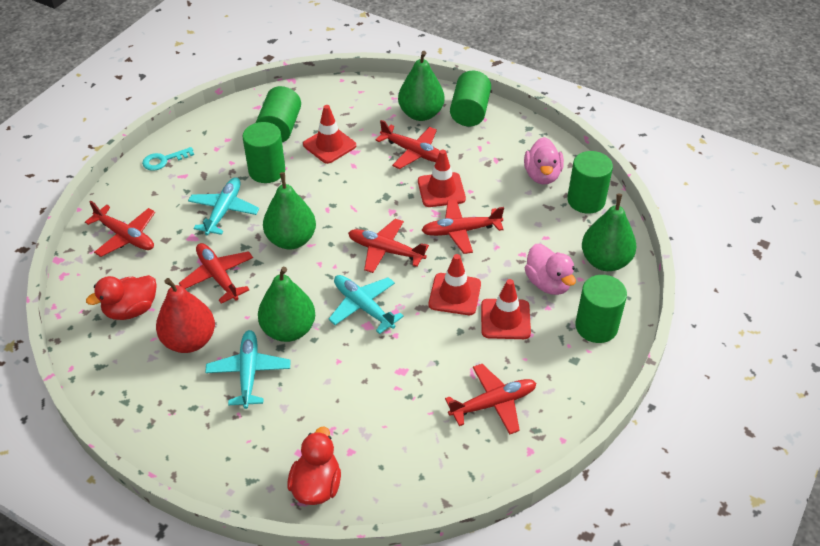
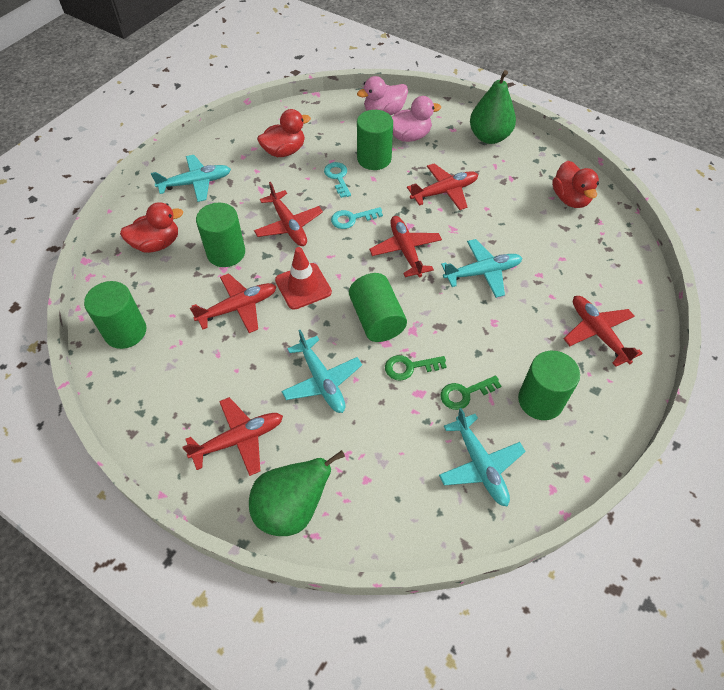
green key: 0 -> 2
green pear: 4 -> 2
red duck: 2 -> 3
red pear: 1 -> 0
red traffic cone: 4 -> 1
turquoise key: 1 -> 2
turquoise plane: 3 -> 4

